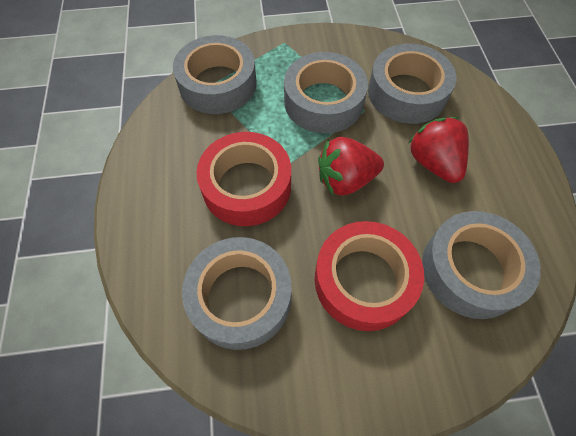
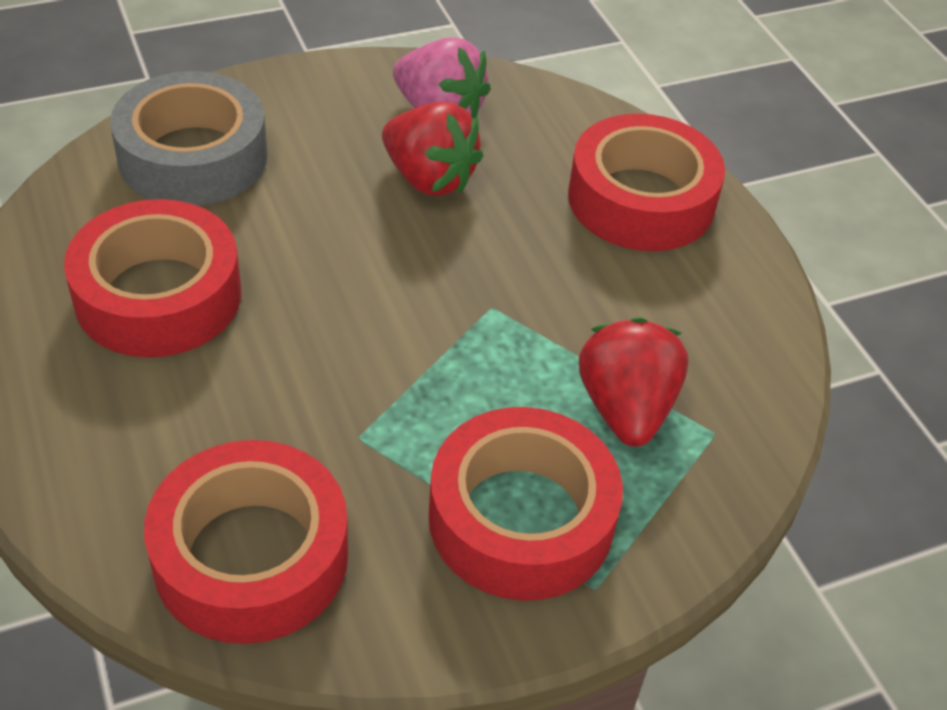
grey tape: 5 -> 1
pink strawberry: 0 -> 1
red tape: 2 -> 4

